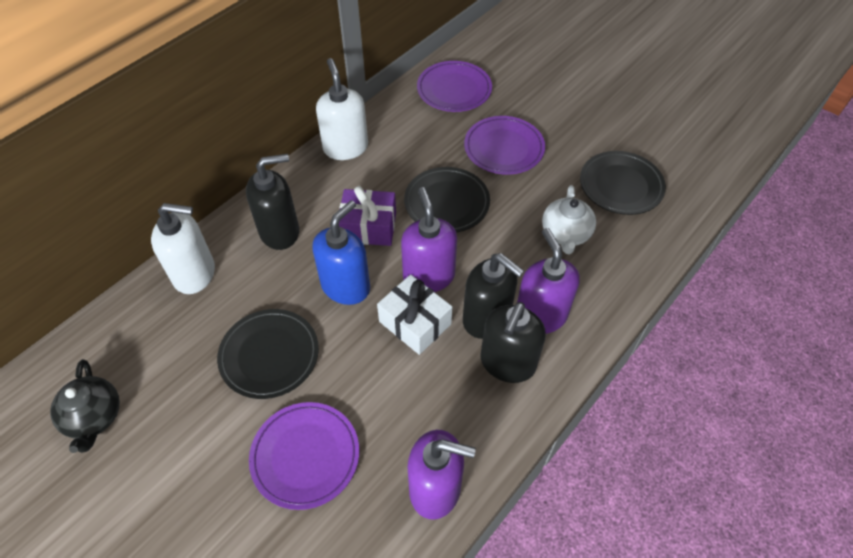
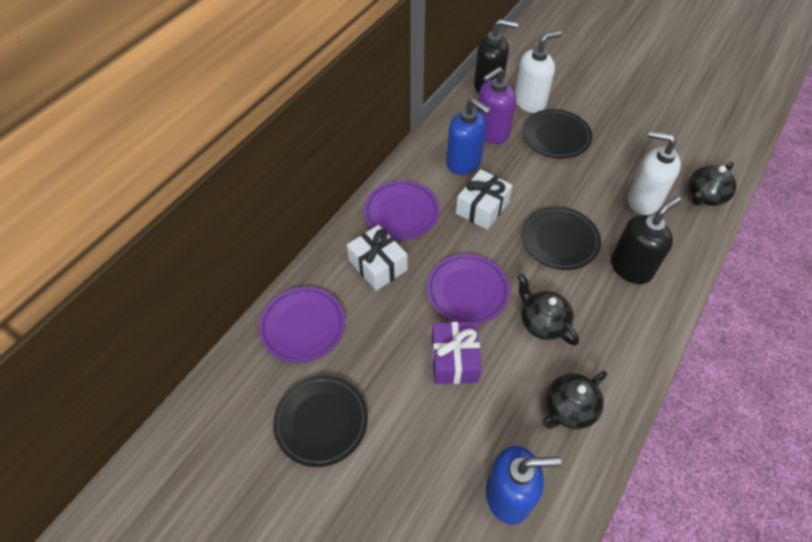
black soap dispenser: 3 -> 2
black teapot: 1 -> 3
blue soap dispenser: 1 -> 2
purple soap dispenser: 3 -> 1
white gift: 1 -> 2
white teapot: 1 -> 0

